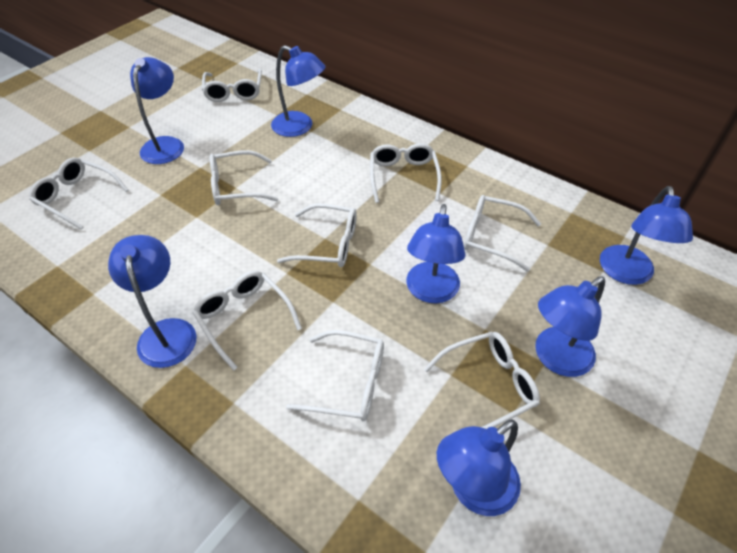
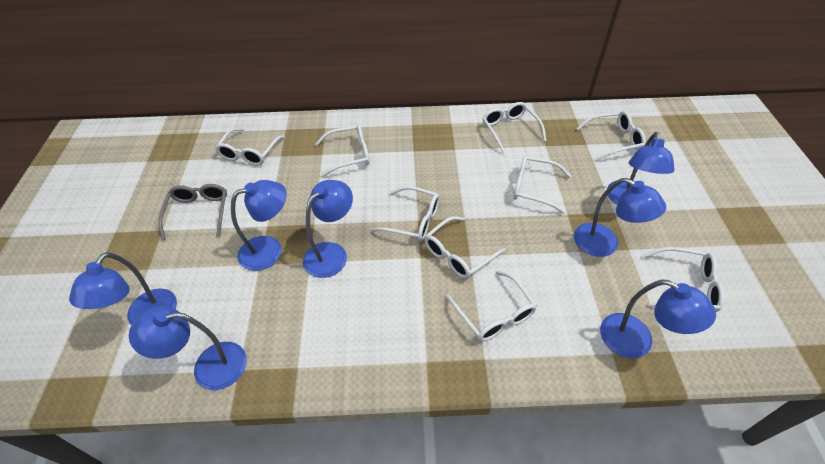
grey glasses: 0 -> 1

